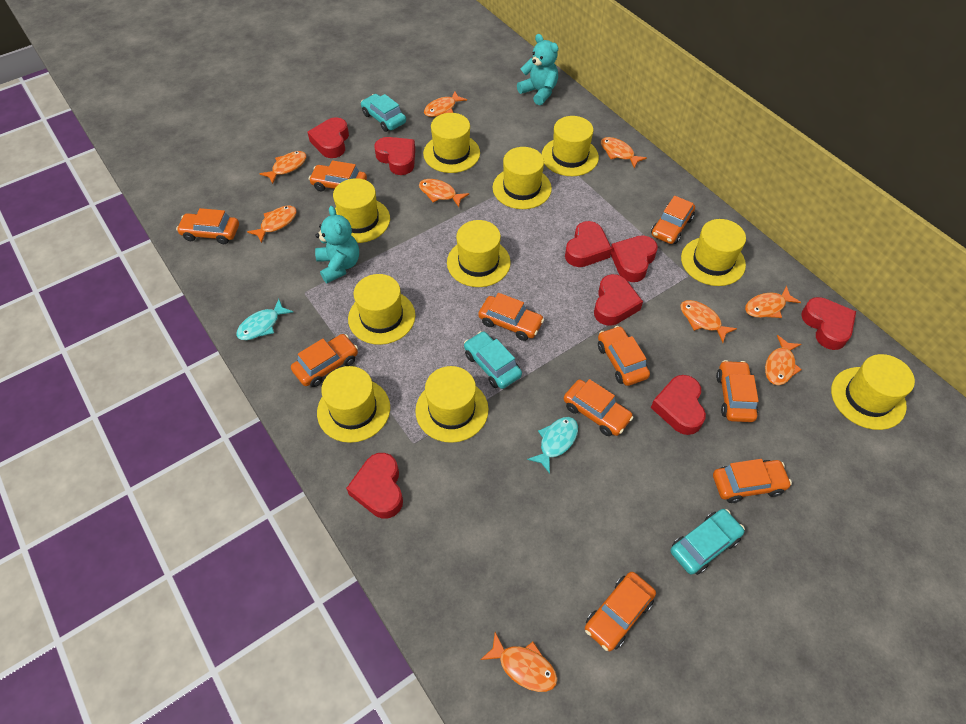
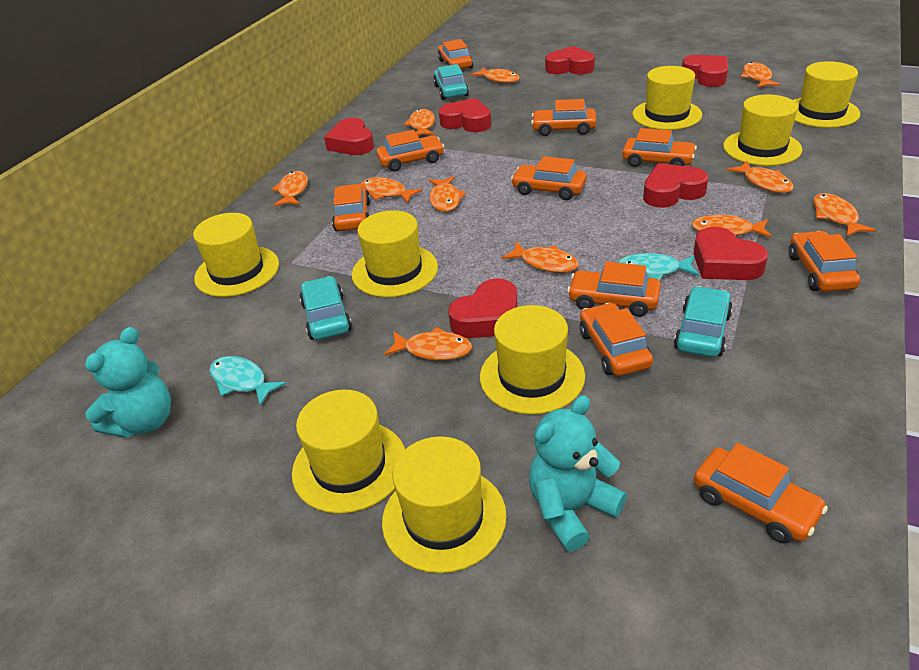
orange fish: 9 -> 11
red heart: 8 -> 7
yellow hat: 10 -> 8

